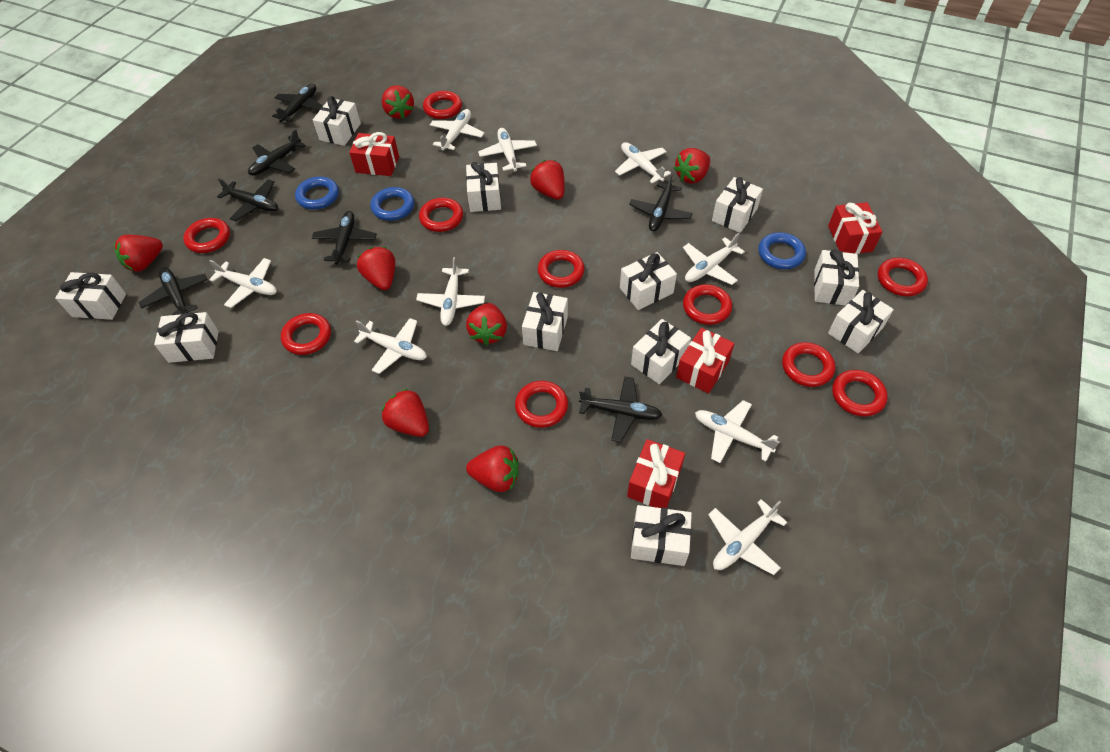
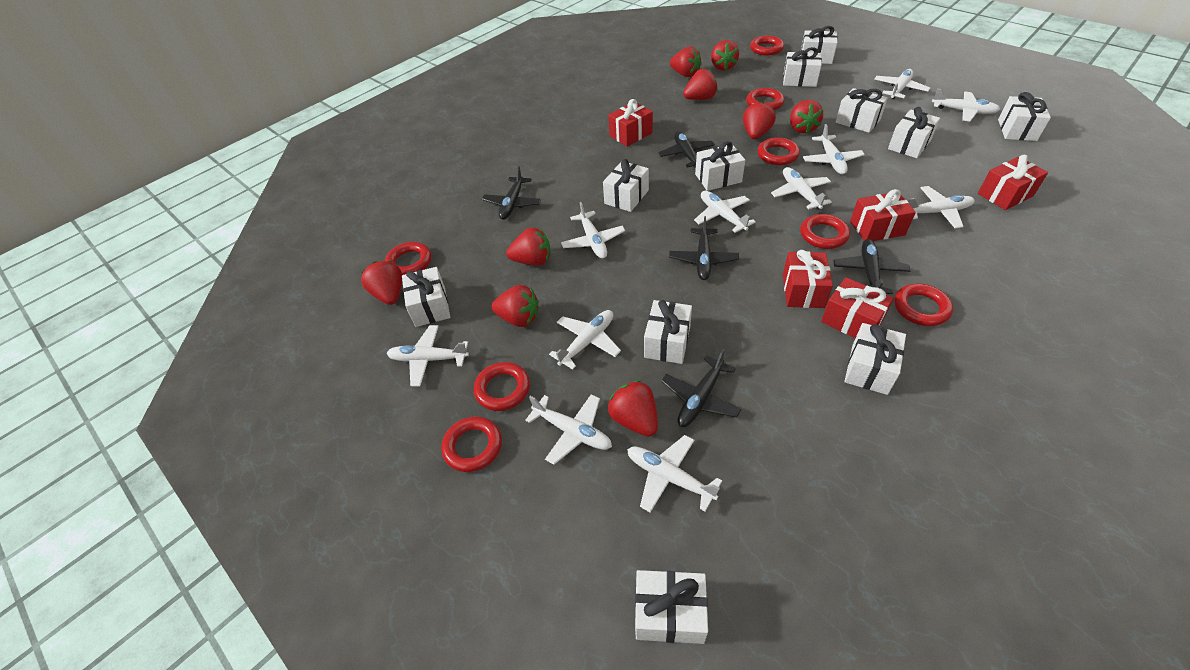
black plane: 7 -> 5
blue ring: 3 -> 0
red gift: 4 -> 5
red ring: 10 -> 8
red strawberry: 8 -> 9
white plane: 9 -> 11

